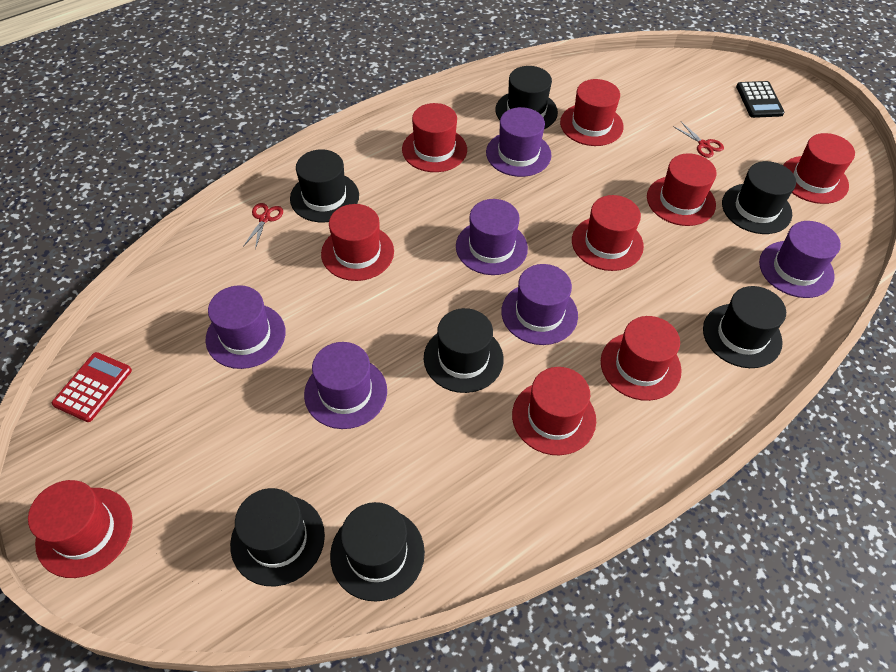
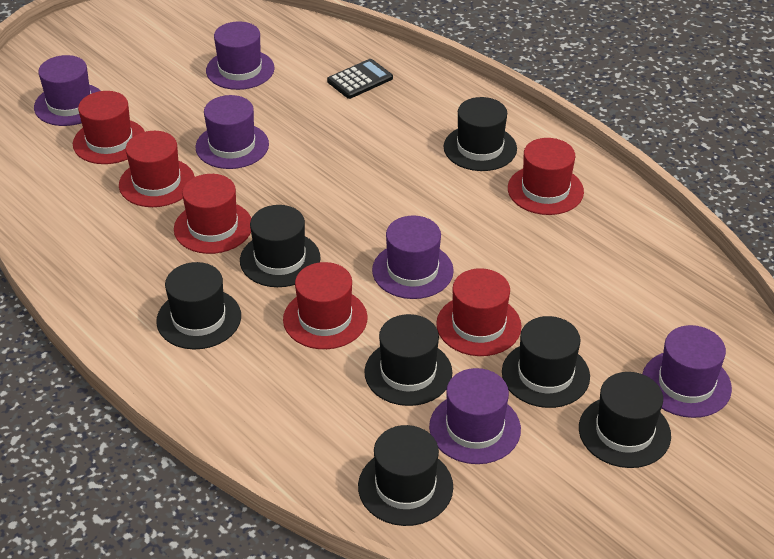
red calculator: 1 -> 0
red hat: 9 -> 6
red scissors: 2 -> 0

